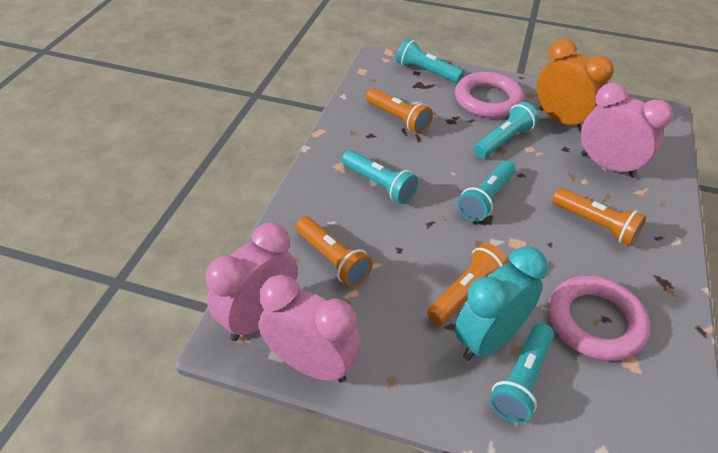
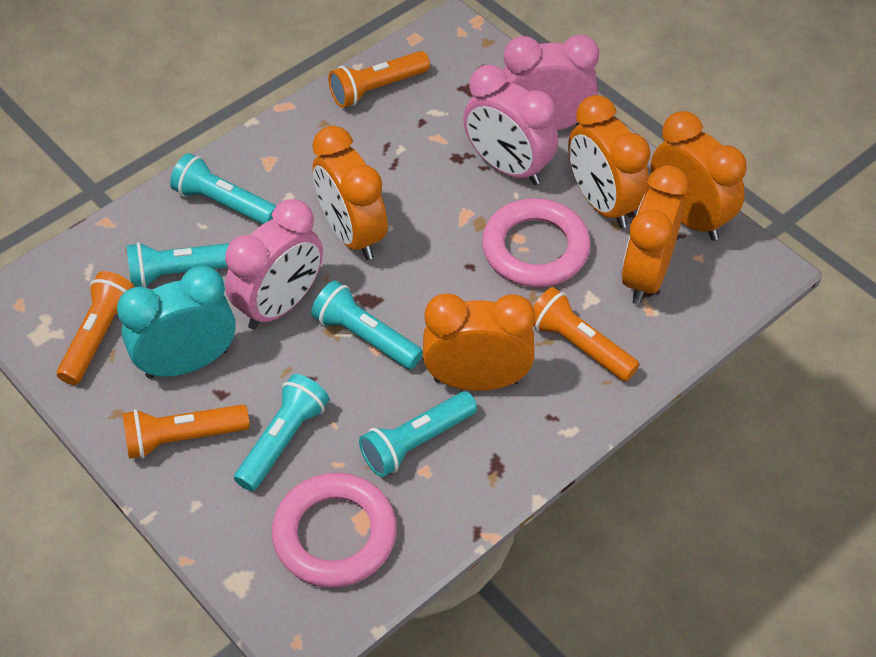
orange clock: 1 -> 5

